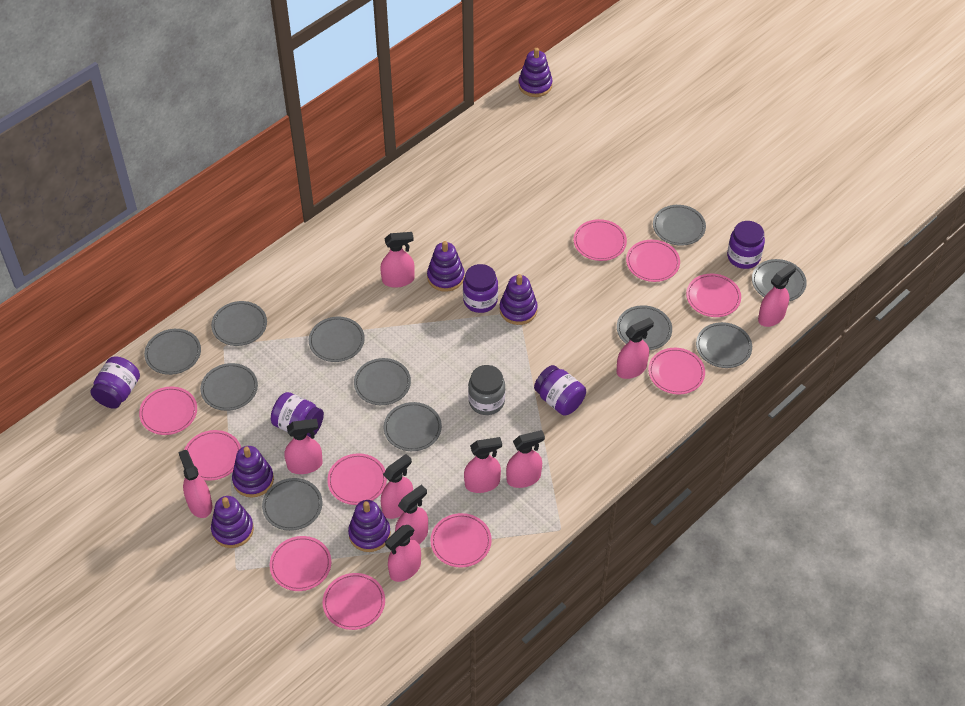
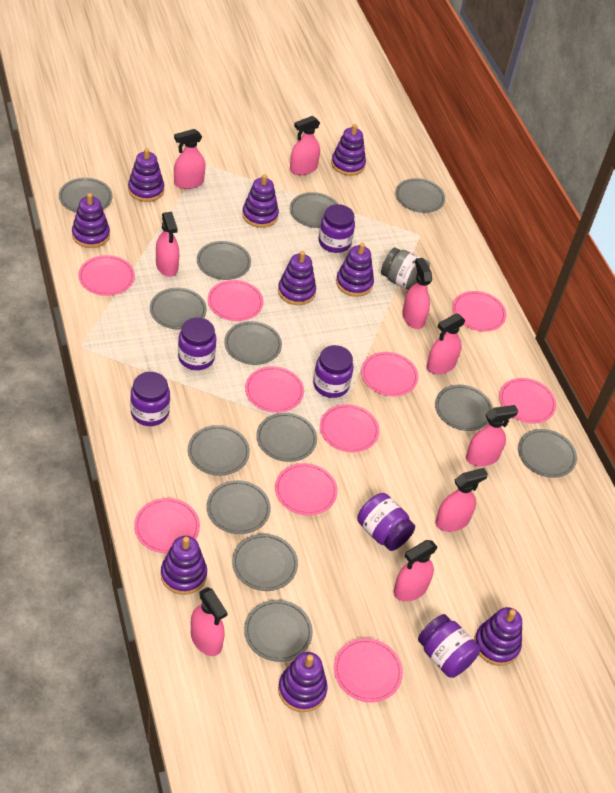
grey plate: 11 -> 13
pink spray bottle: 10 -> 9
purple jar: 5 -> 6
purple stacking toy: 6 -> 9

